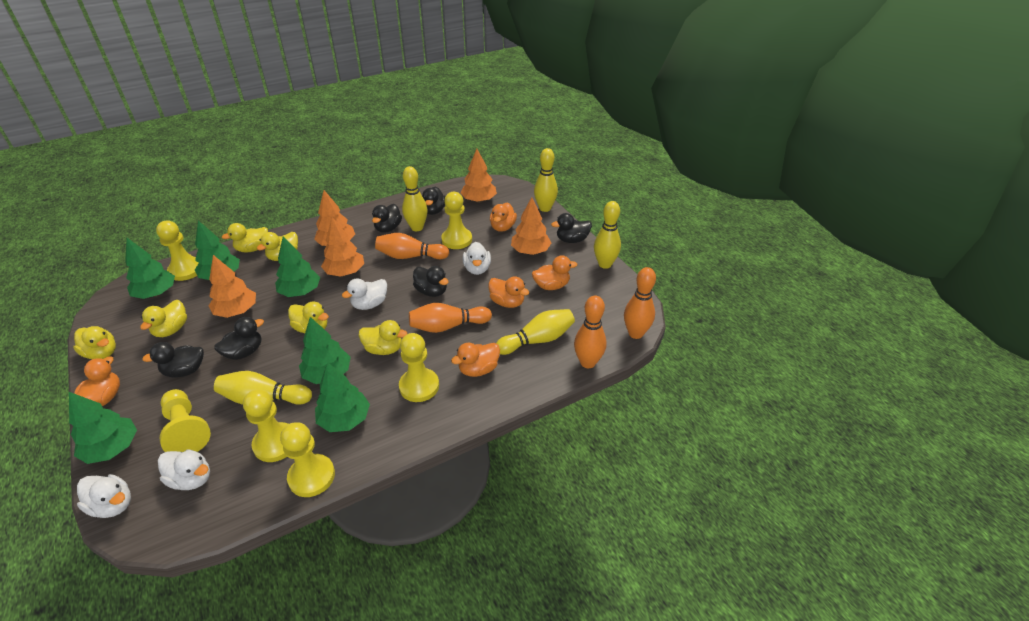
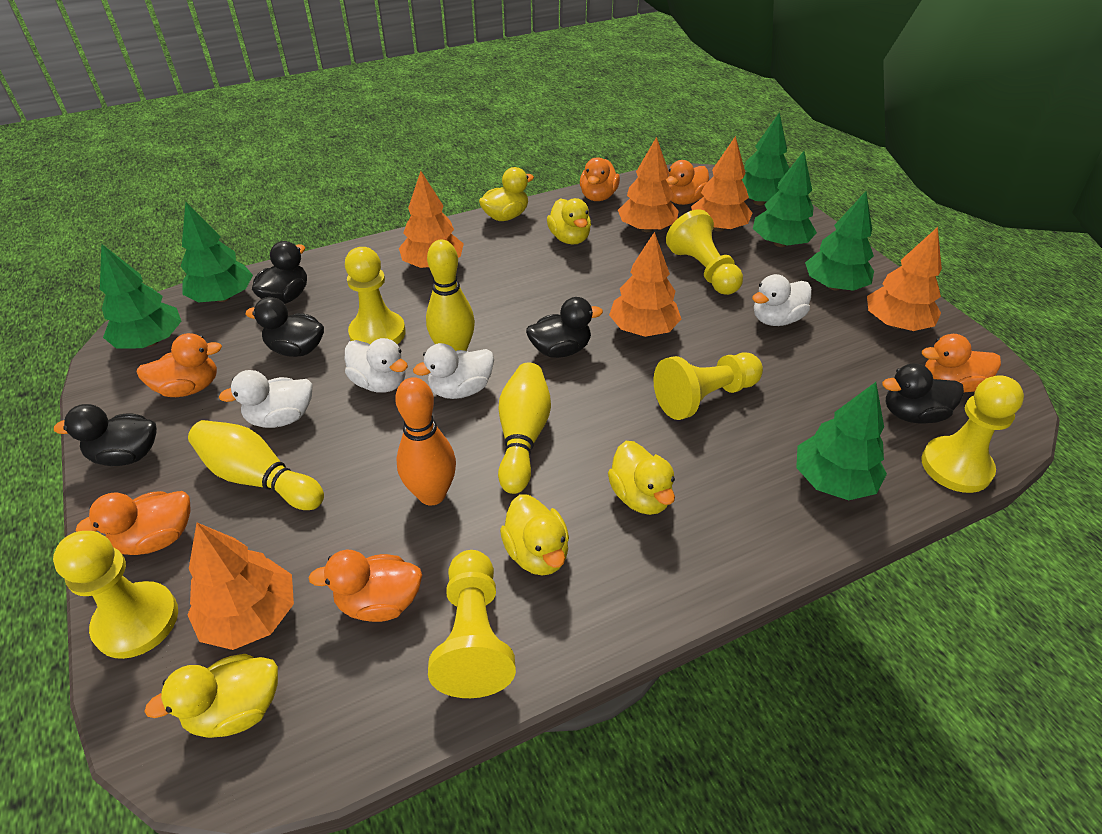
black duck: 6 -> 5
orange bowling pin: 4 -> 1
orange duck: 5 -> 6
orange tree: 5 -> 6
yellow bowling pin: 5 -> 3
yellow duck: 6 -> 5

